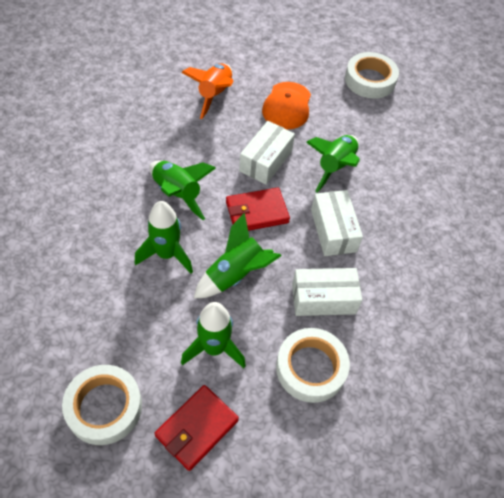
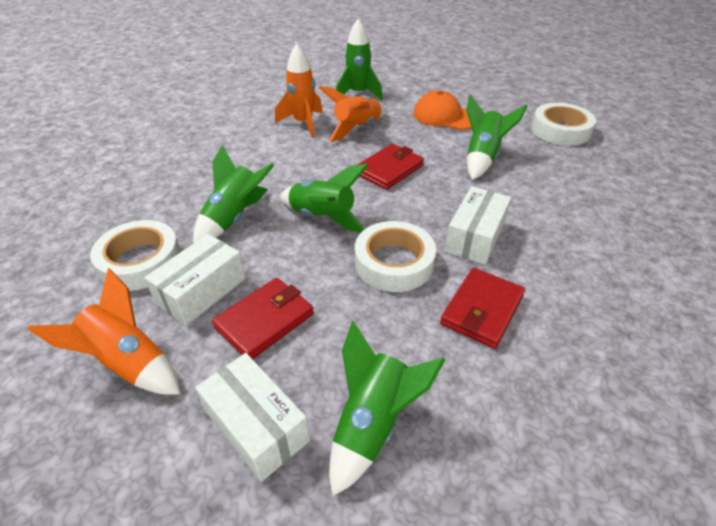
orange rocket: 1 -> 3
red wallet: 2 -> 3

